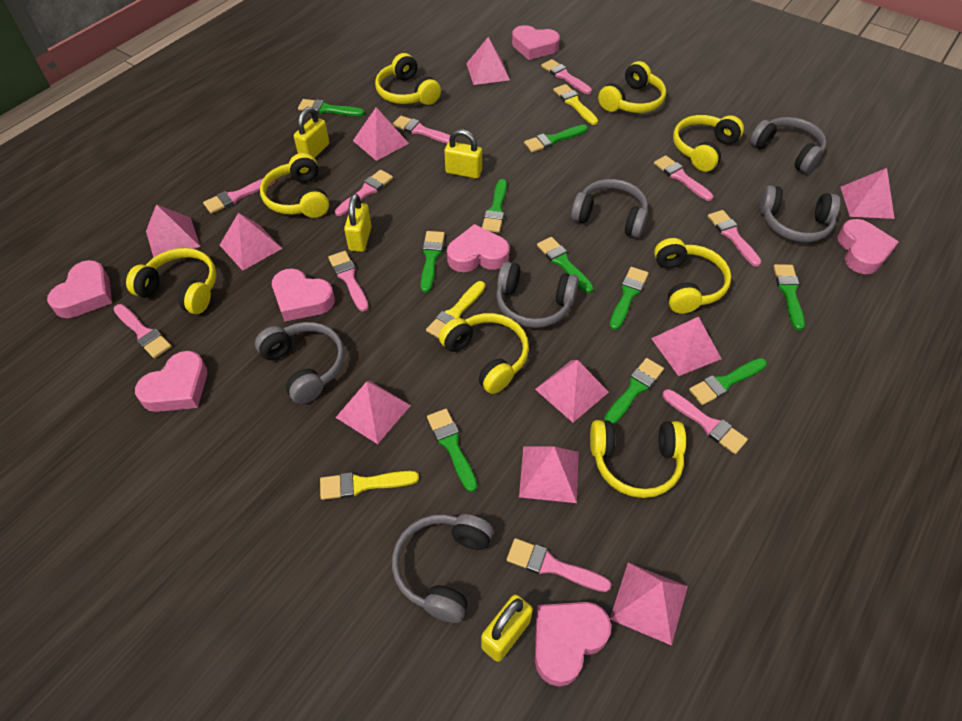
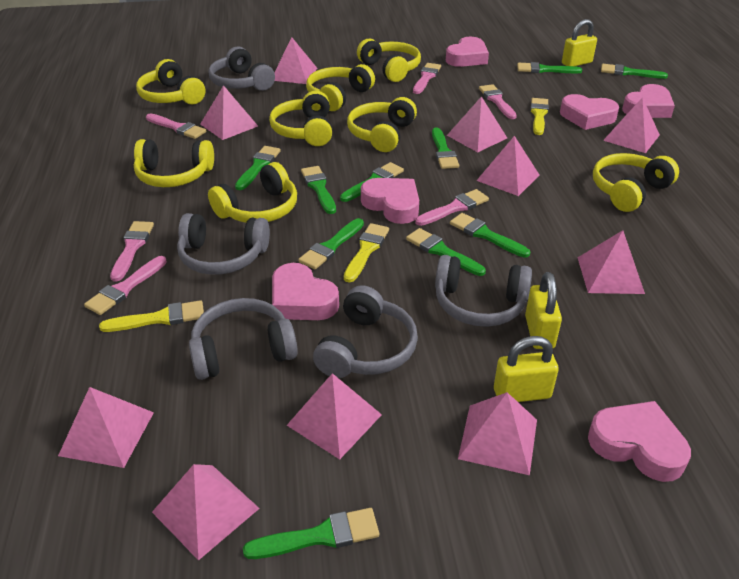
grey headphones: 6 -> 5
pink brush: 10 -> 6
pink heart: 7 -> 6
yellow padlock: 4 -> 3

